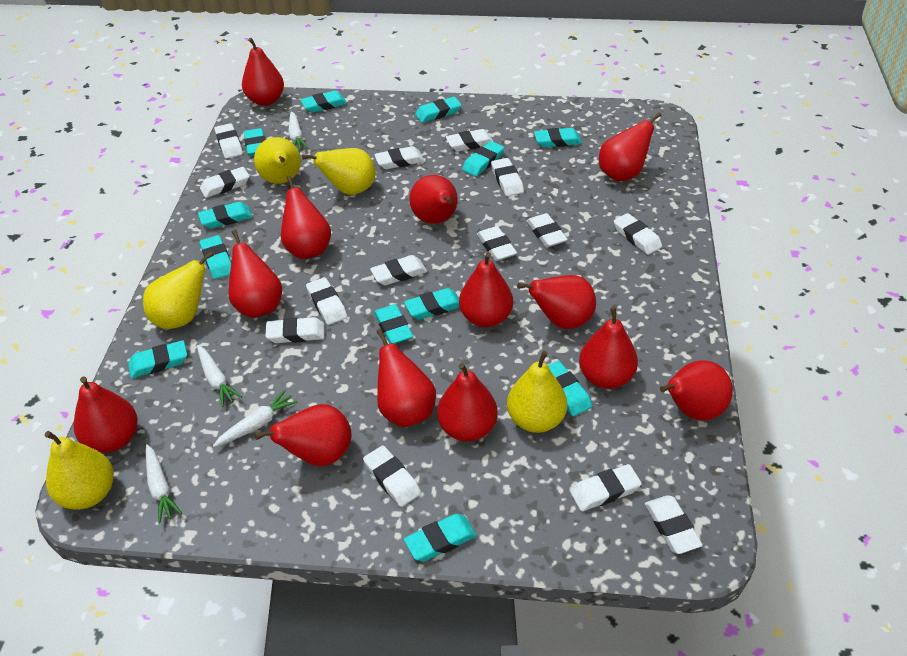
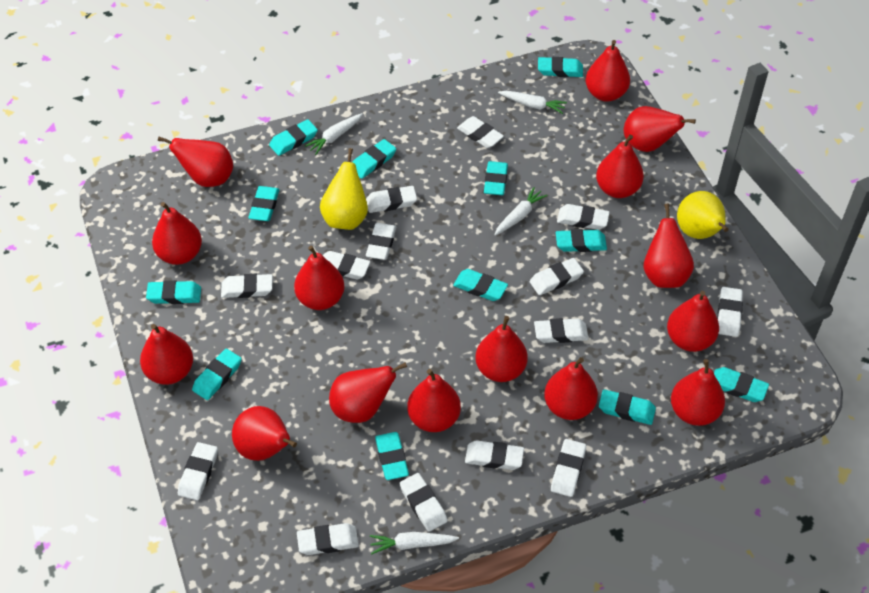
red pear: 13 -> 15
yellow pear: 5 -> 2

